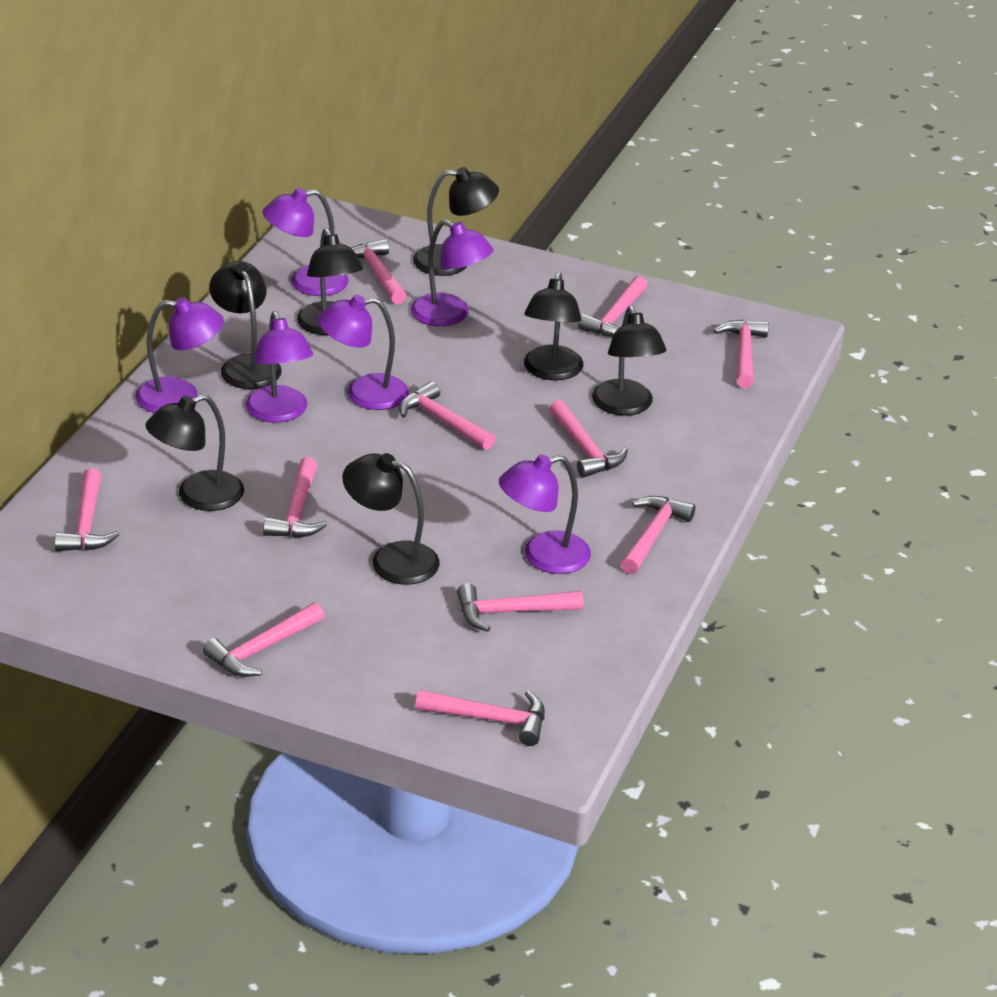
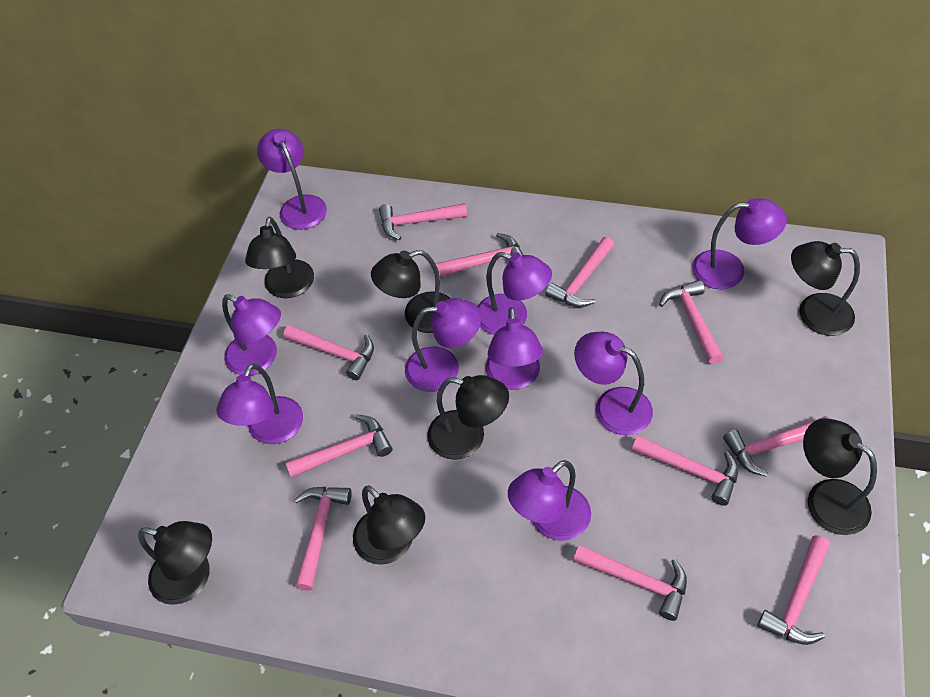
purple lamp: 6 -> 9

